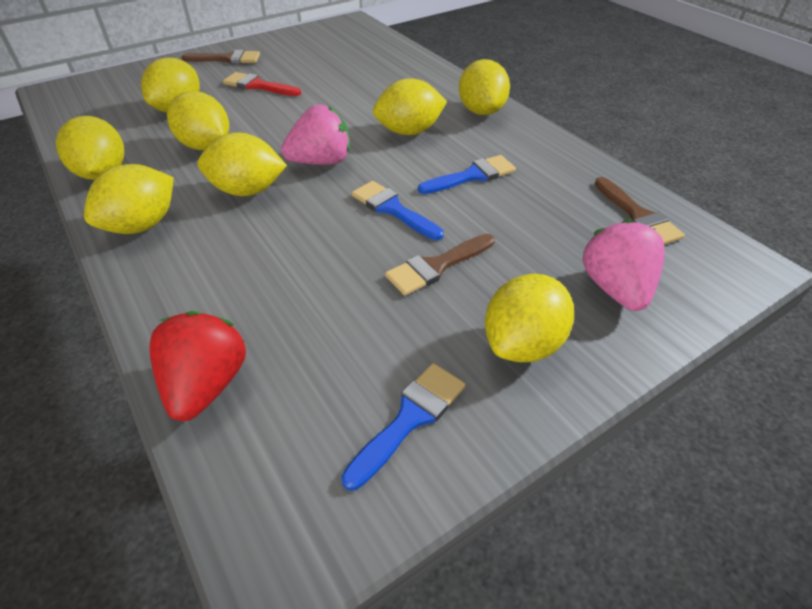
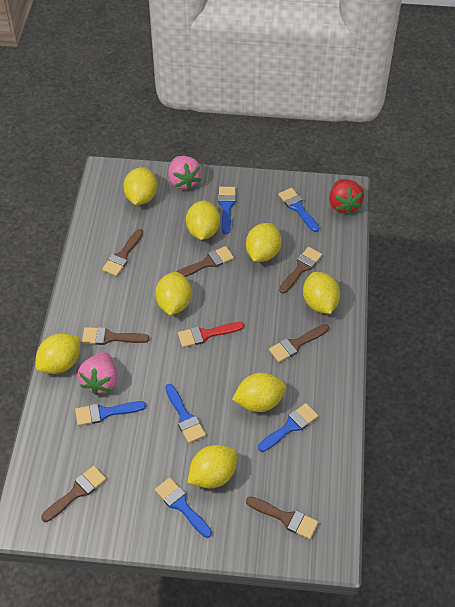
blue brush: 3 -> 6
brown brush: 3 -> 7

